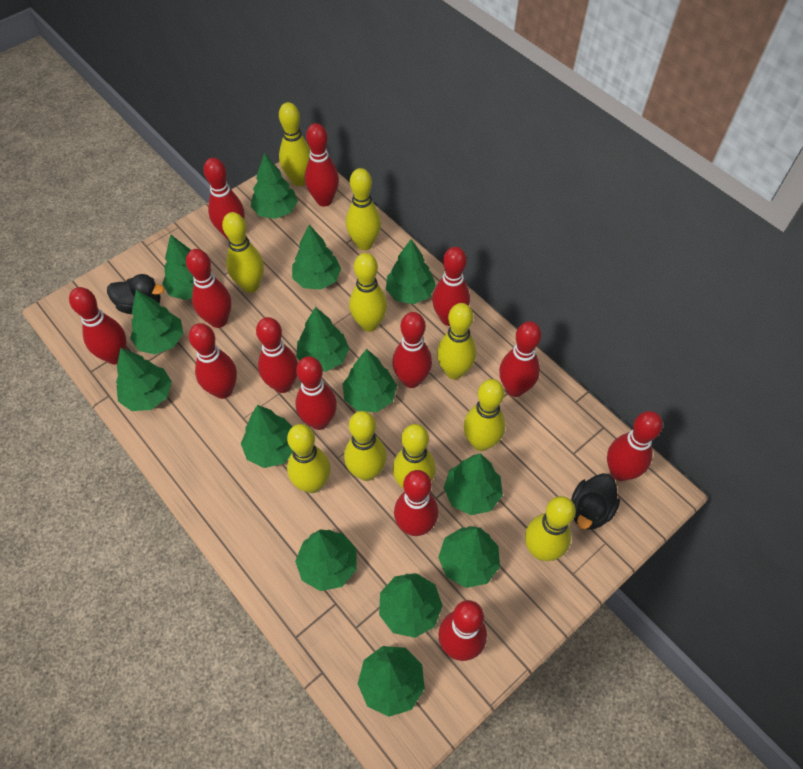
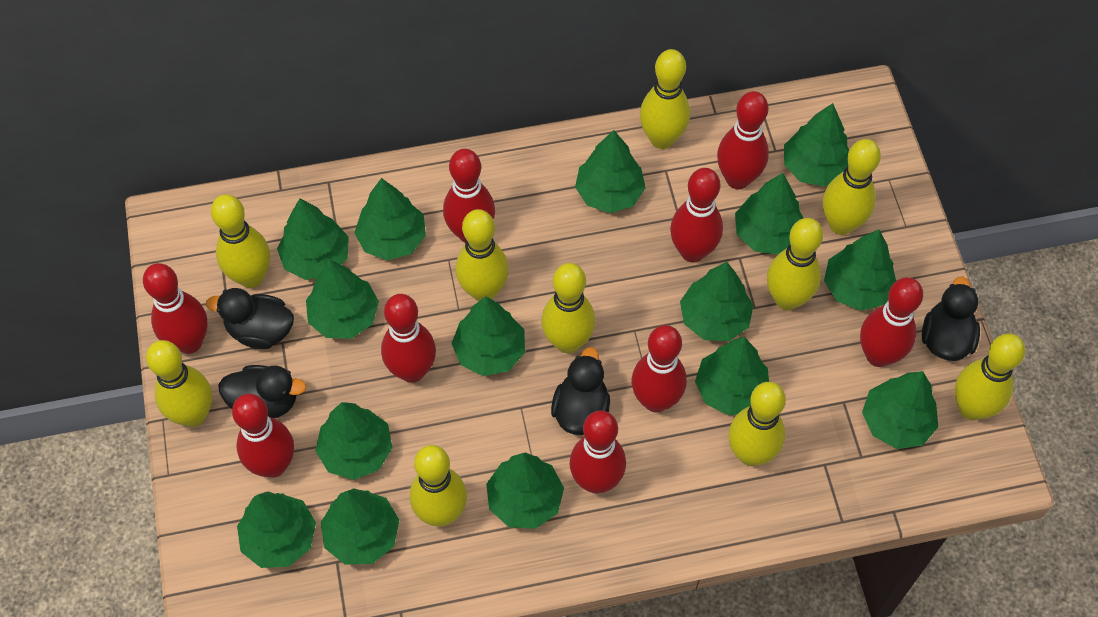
black duck: 2 -> 4
green tree: 14 -> 15
red bowling pin: 13 -> 9

